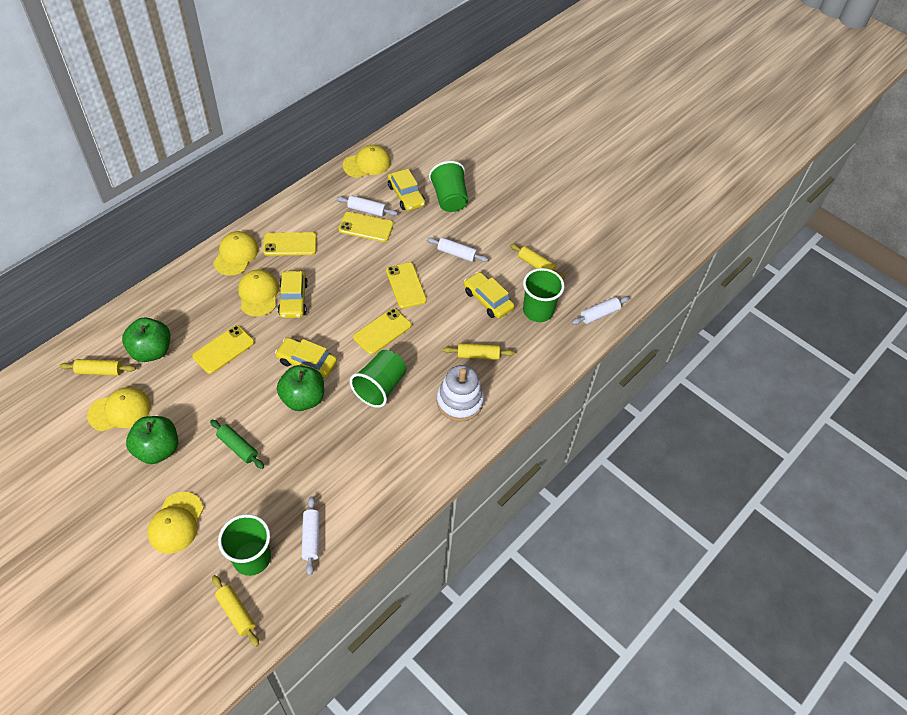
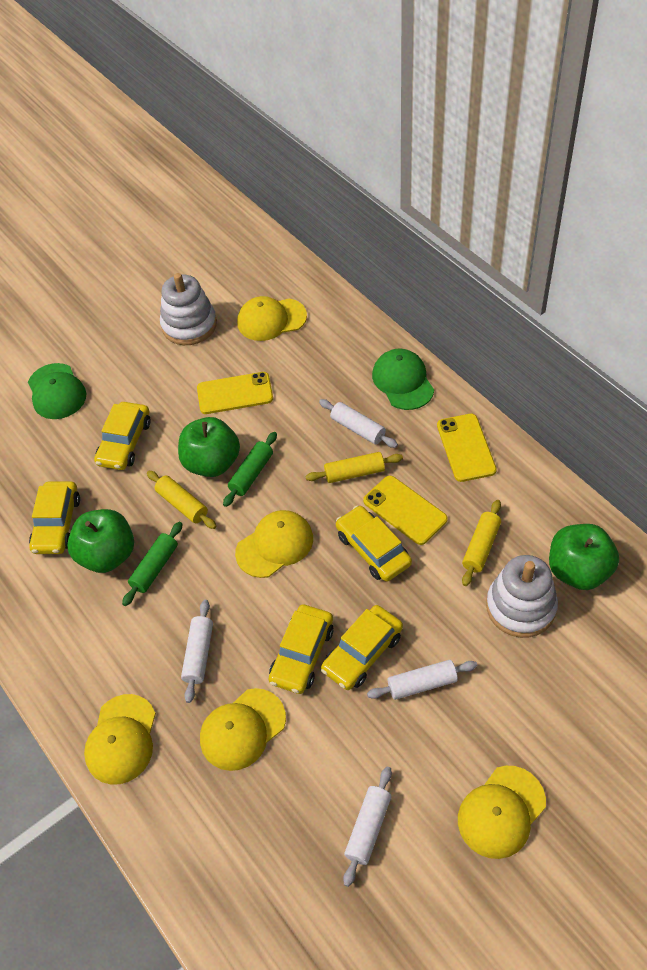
green cap: 0 -> 2
green cup: 4 -> 0
green rolling pin: 1 -> 2
white stacking toy: 1 -> 2
yellow car: 4 -> 5
yellow phone: 5 -> 3
yellow rolling pin: 4 -> 3

